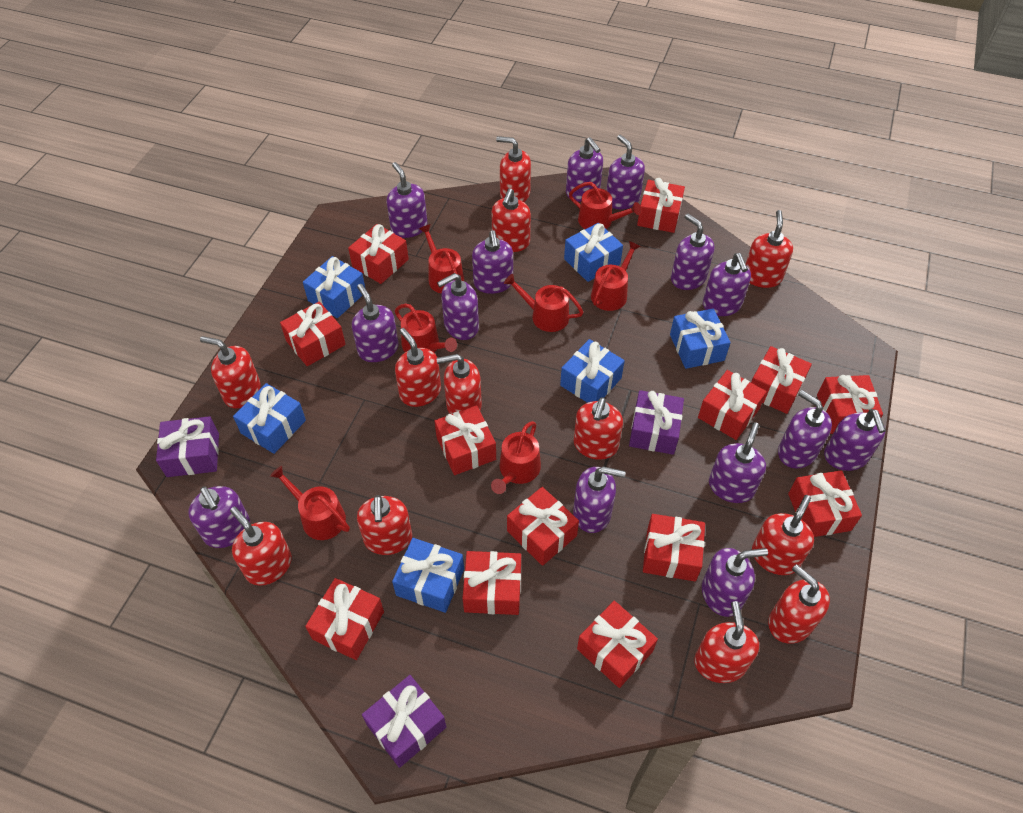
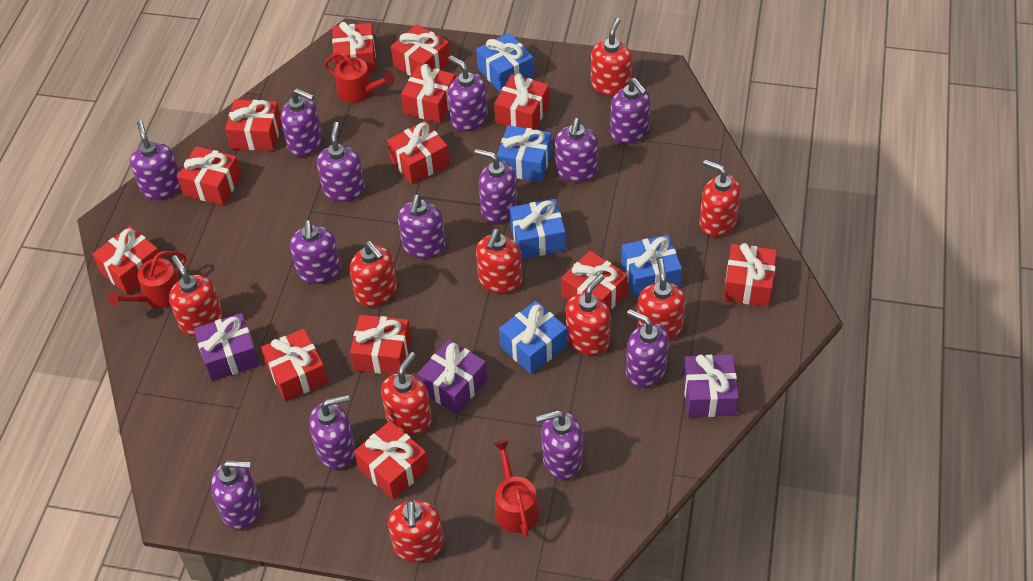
blue gift: 6 -> 5
purple soap dispenser: 14 -> 13
red soap dispenser: 12 -> 9
red watering can: 7 -> 3

